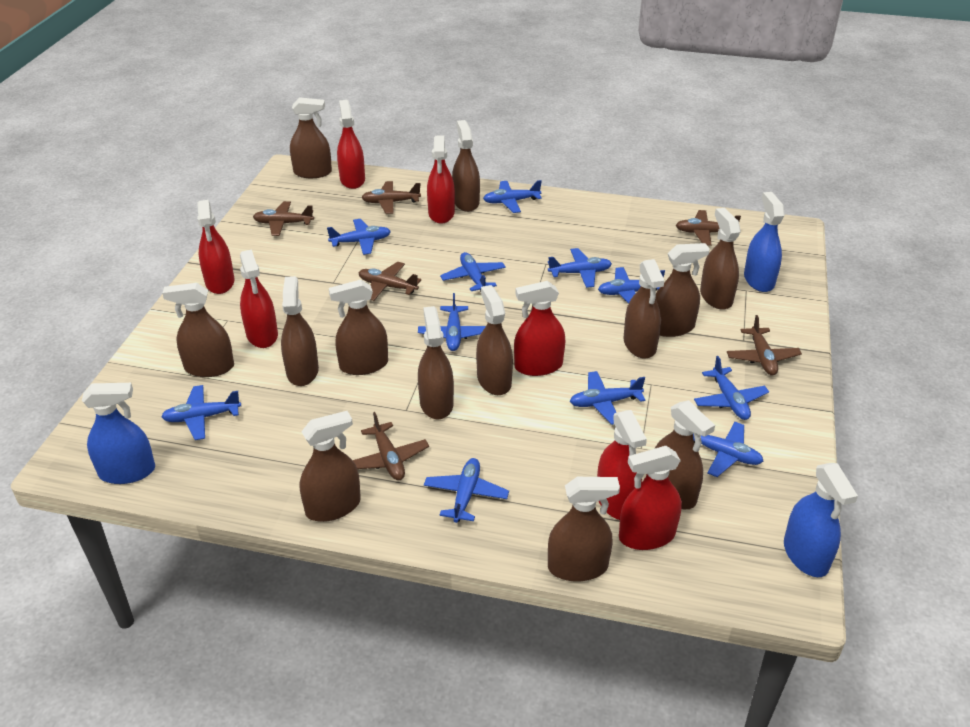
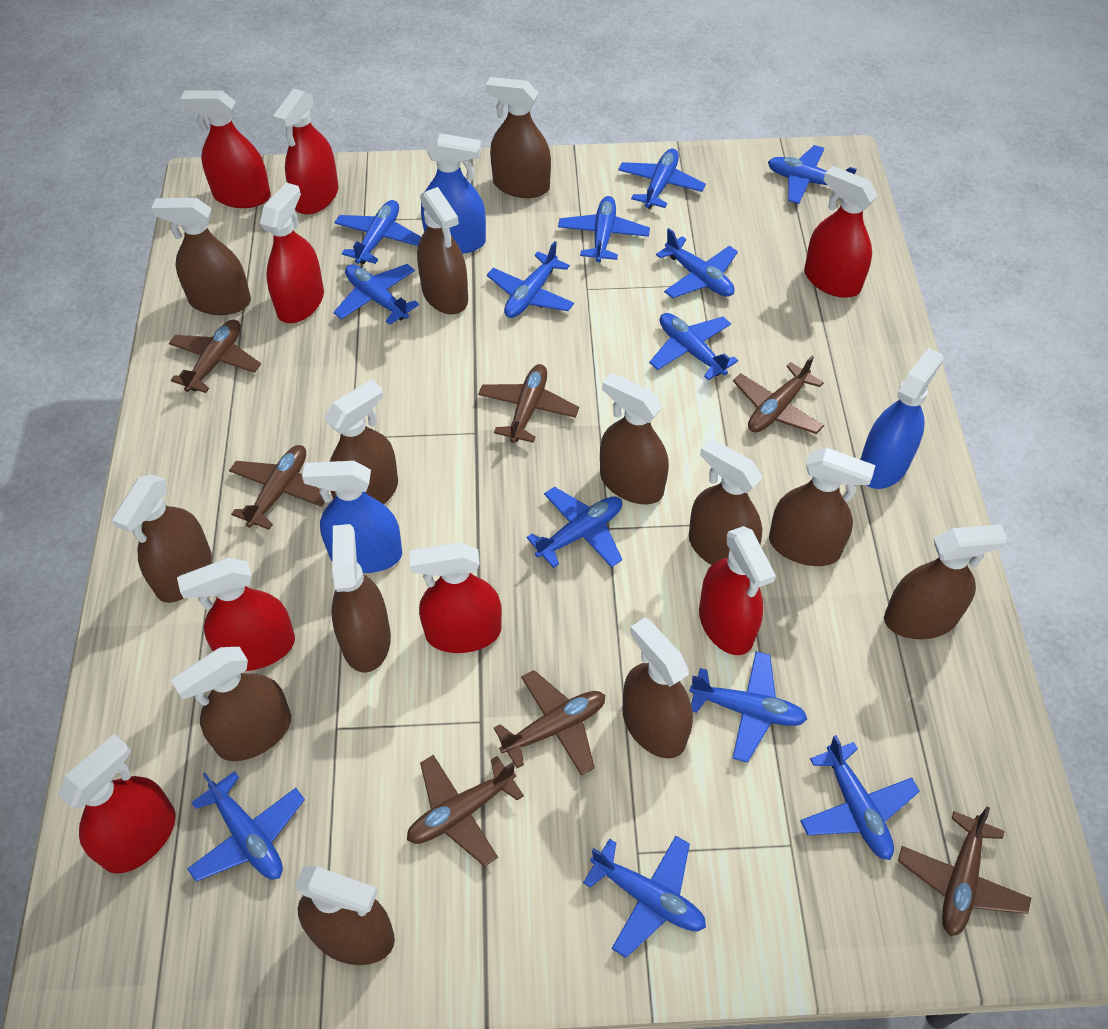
blue plane: 11 -> 13
brown plane: 6 -> 7
red spray bottle: 7 -> 8

